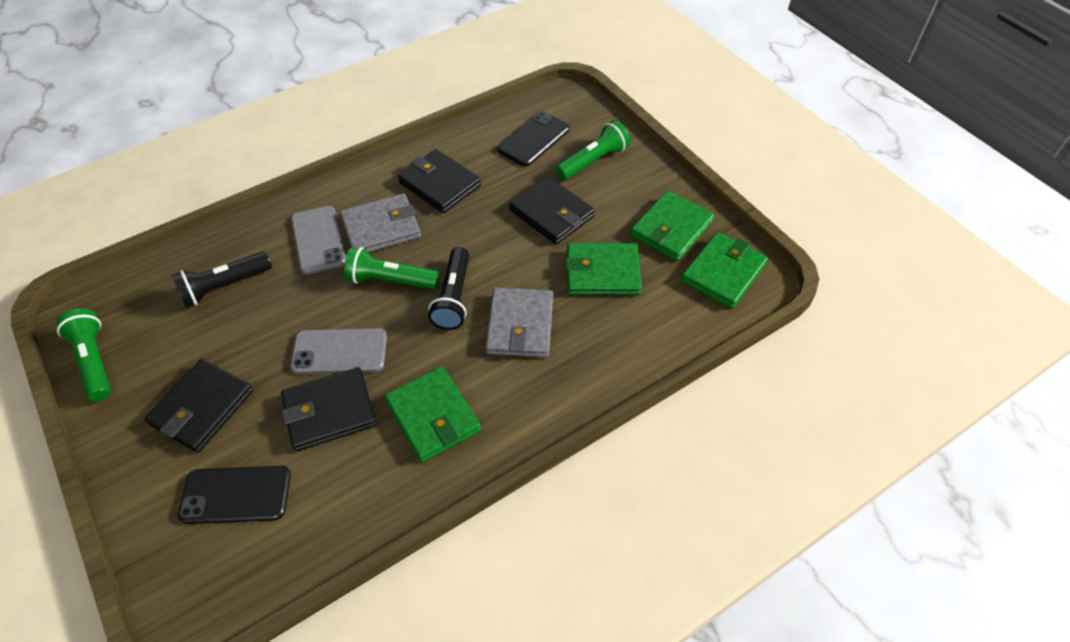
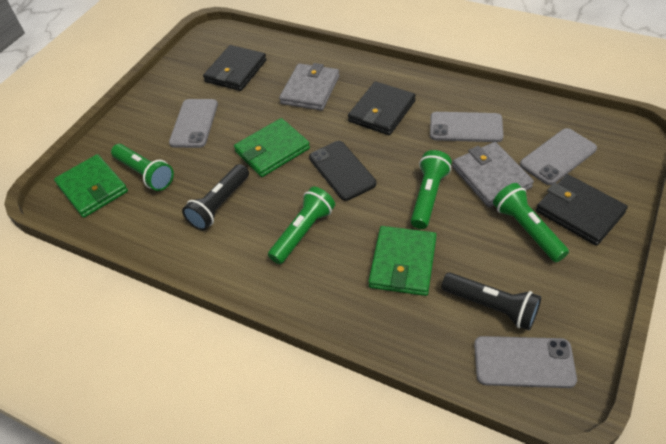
black phone: 2 -> 1
black wallet: 4 -> 3
green flashlight: 3 -> 4
green wallet: 4 -> 3
grey phone: 2 -> 4

